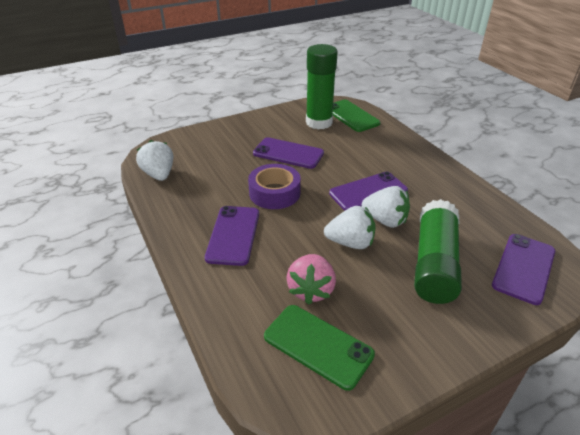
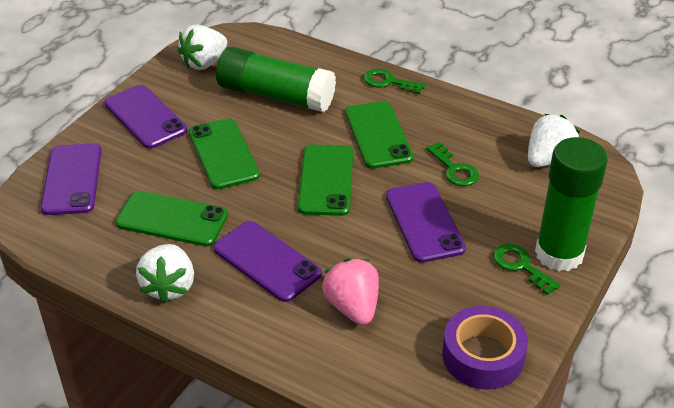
green key: 0 -> 3
green phone: 2 -> 4

